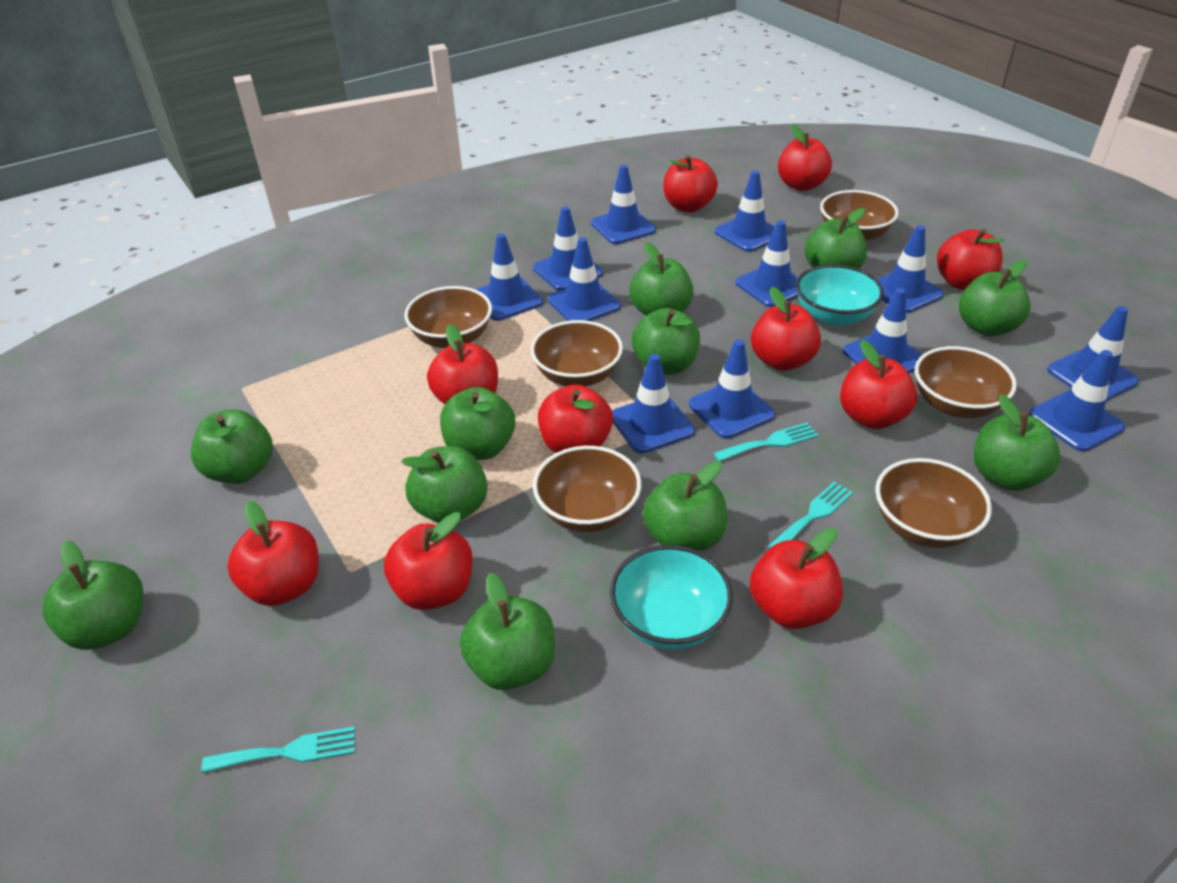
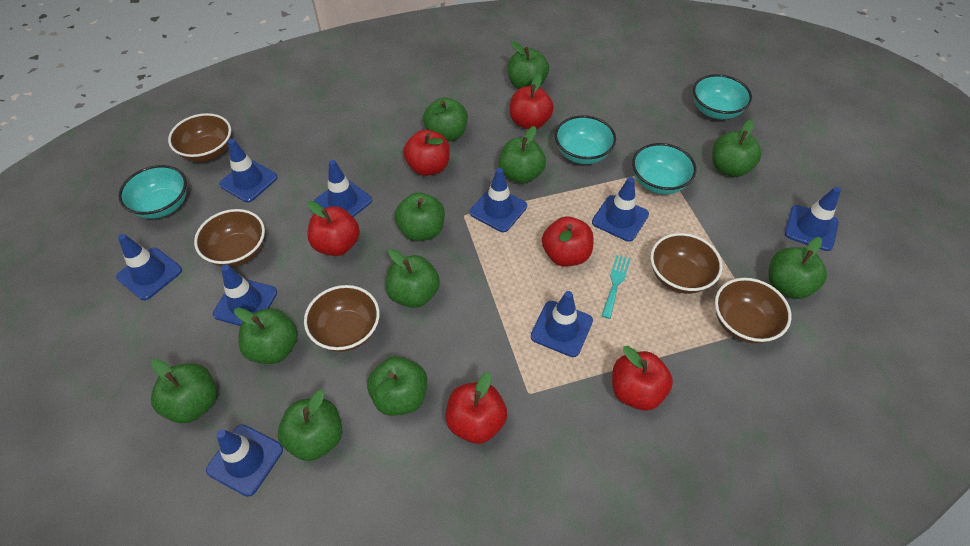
blue traffic cone: 12 -> 9
brown bowl: 6 -> 5
red apple: 10 -> 6
turquoise bowl: 2 -> 4
turquoise fork: 3 -> 1

